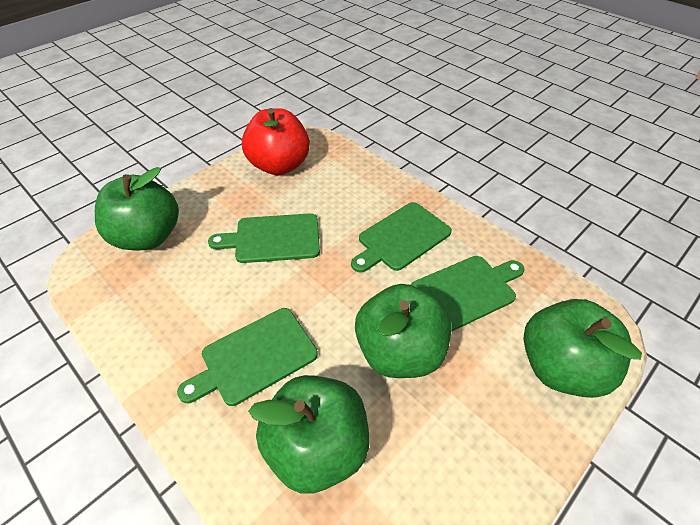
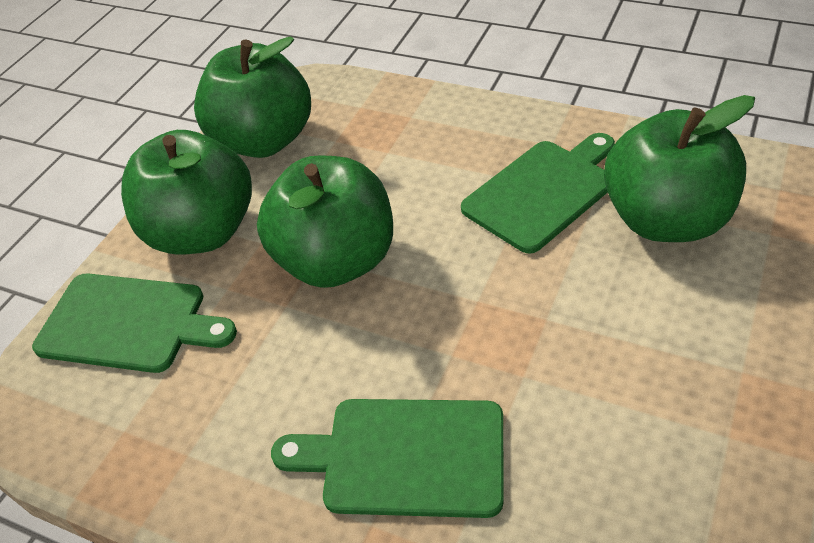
green cutting board: 4 -> 3
red apple: 1 -> 0

